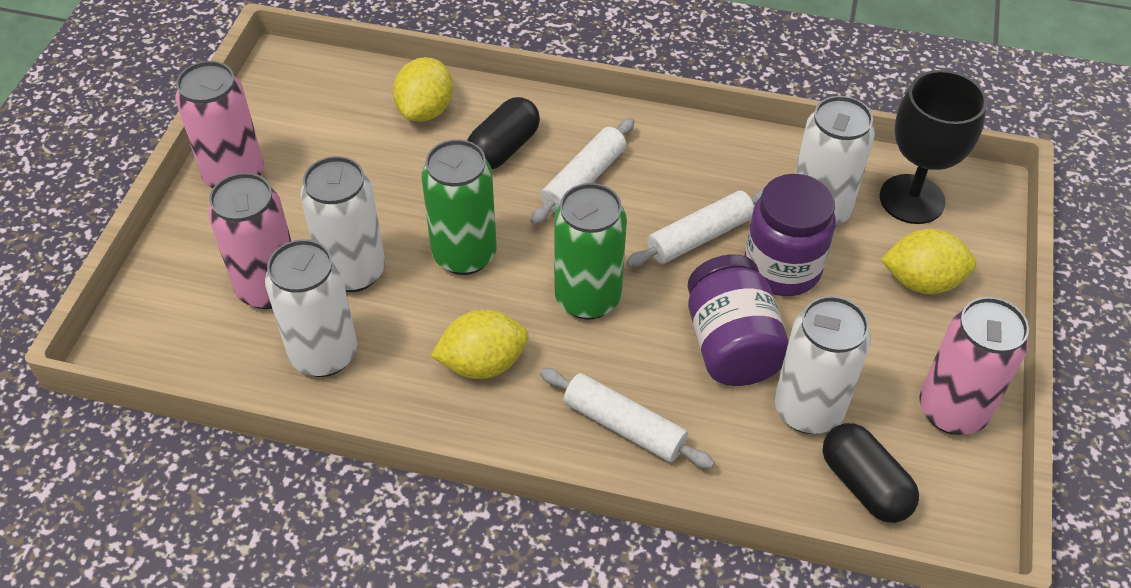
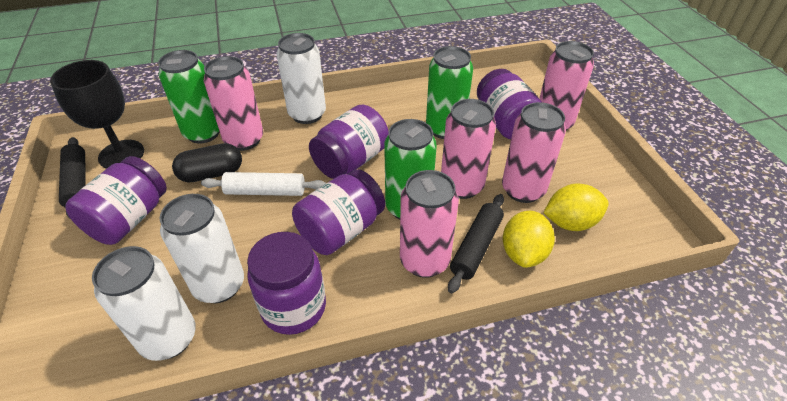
black capsule: 2 -> 1
black rolling pin: 0 -> 2
green can: 2 -> 3
pink can: 3 -> 5
purple jar: 2 -> 5
white can: 4 -> 3
white rolling pin: 3 -> 1
yellow lemon: 3 -> 2

